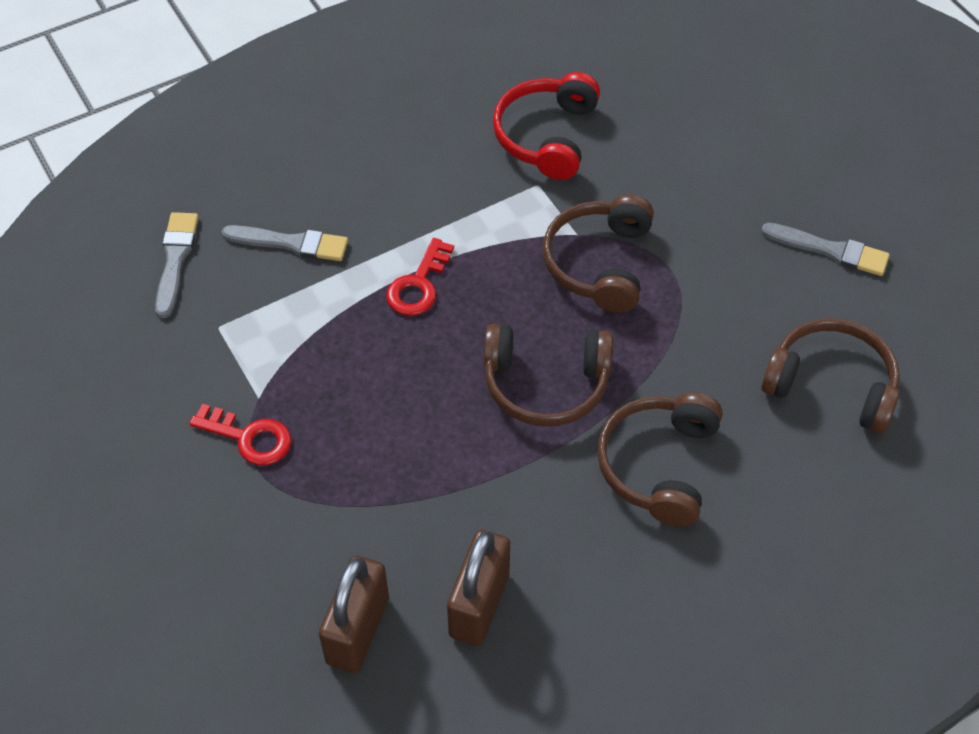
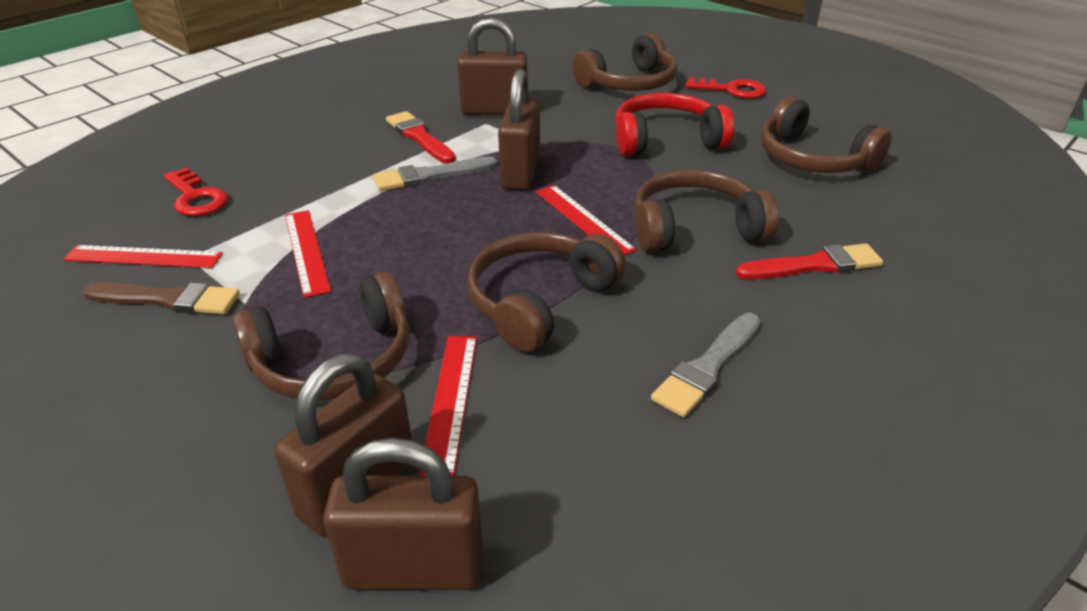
brown brush: 0 -> 1
brown headphones: 4 -> 5
brown padlock: 2 -> 4
grey brush: 3 -> 2
red brush: 0 -> 2
red ruler: 0 -> 4

